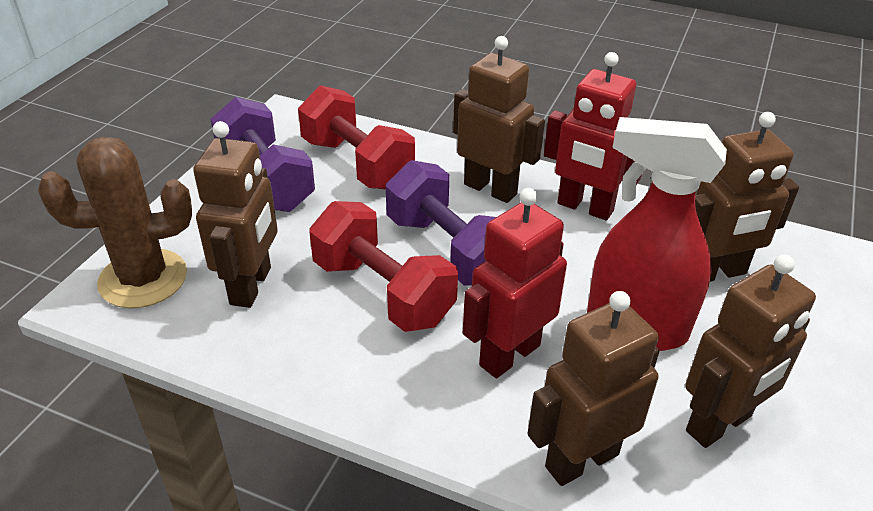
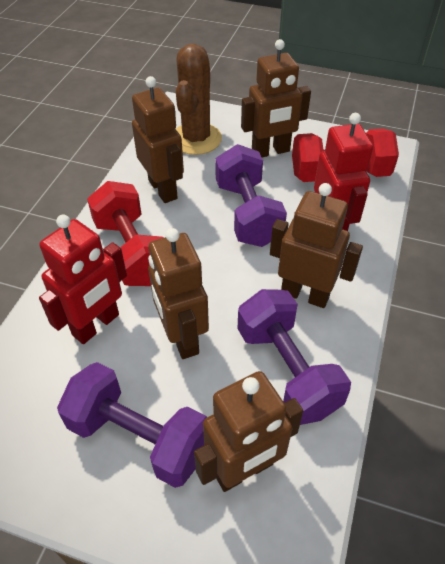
purple dumbbell: 2 -> 3
red spray bottle: 1 -> 0

